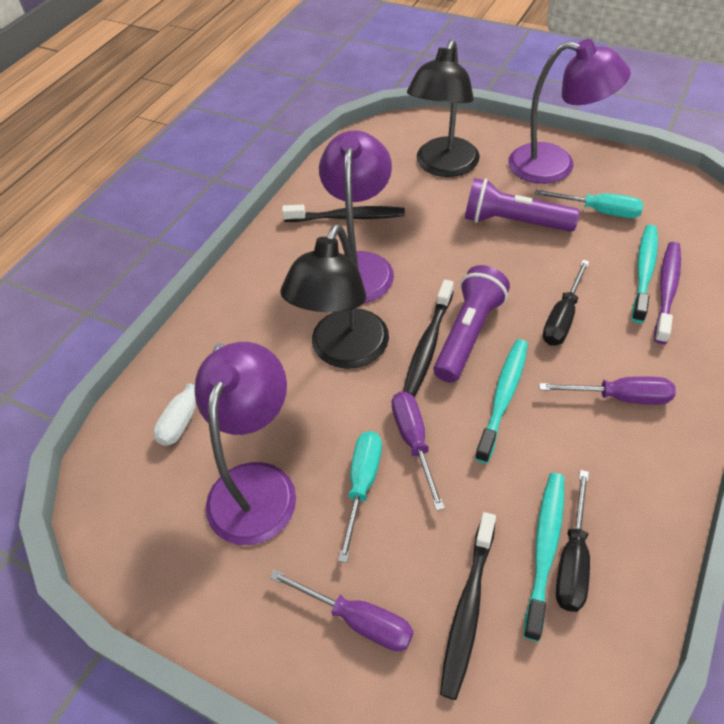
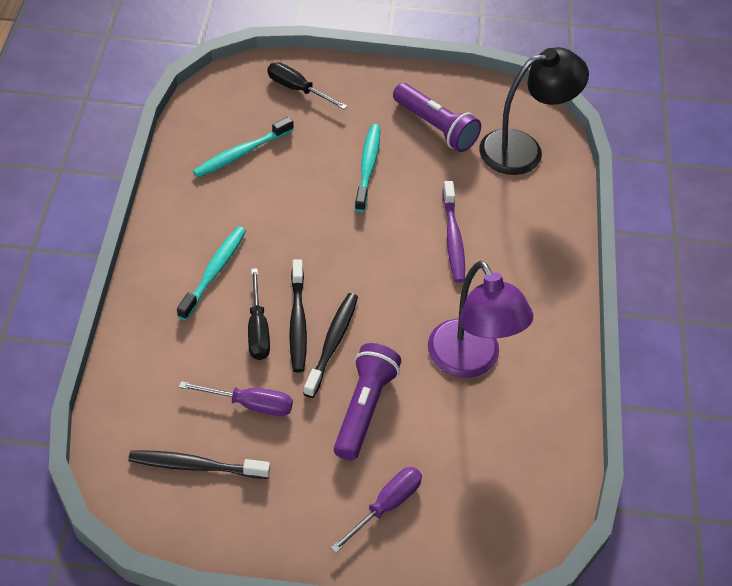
black lamp: 2 -> 1
purple lamp: 3 -> 1
purple screwdriver: 3 -> 2
turquoise screwdriver: 2 -> 0
white screwdriver: 1 -> 0

